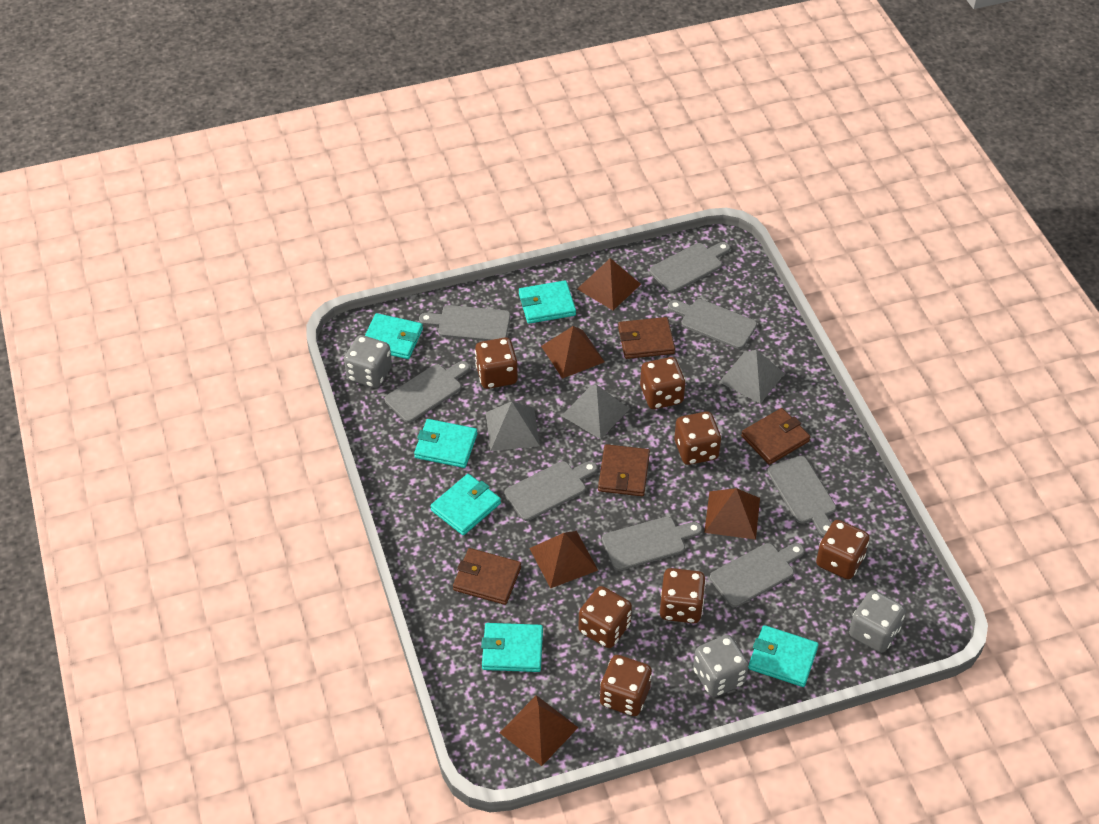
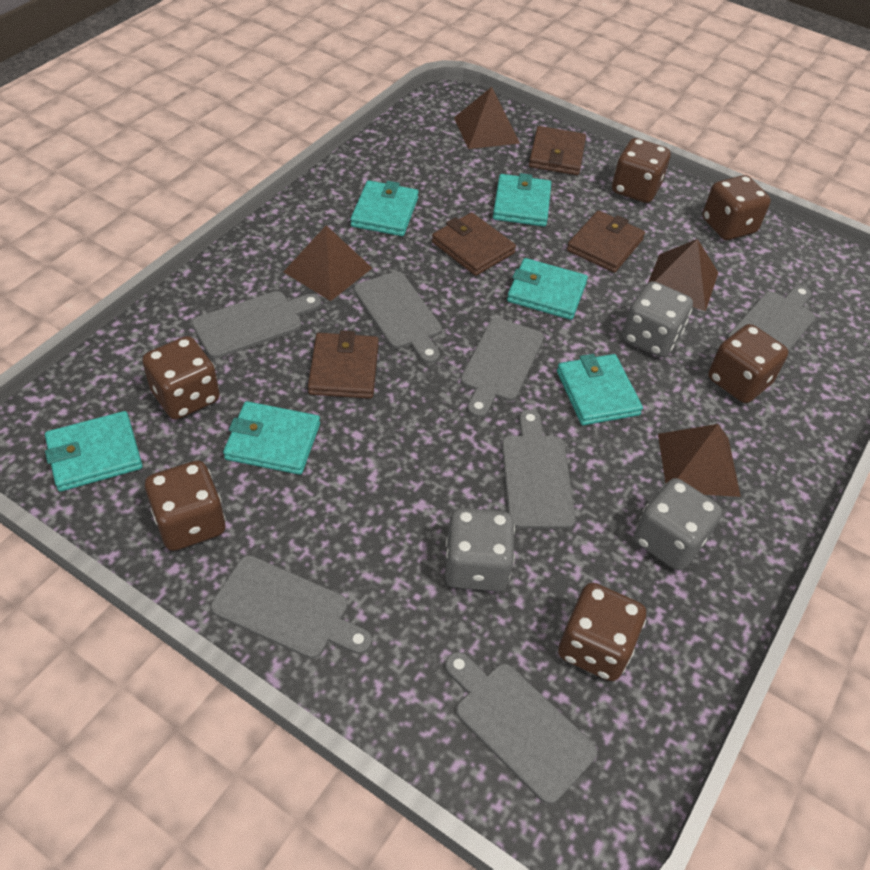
brown dice: 7 -> 6
brown pyramid: 5 -> 4
grey cutting board: 8 -> 7
grey pyramid: 3 -> 0

